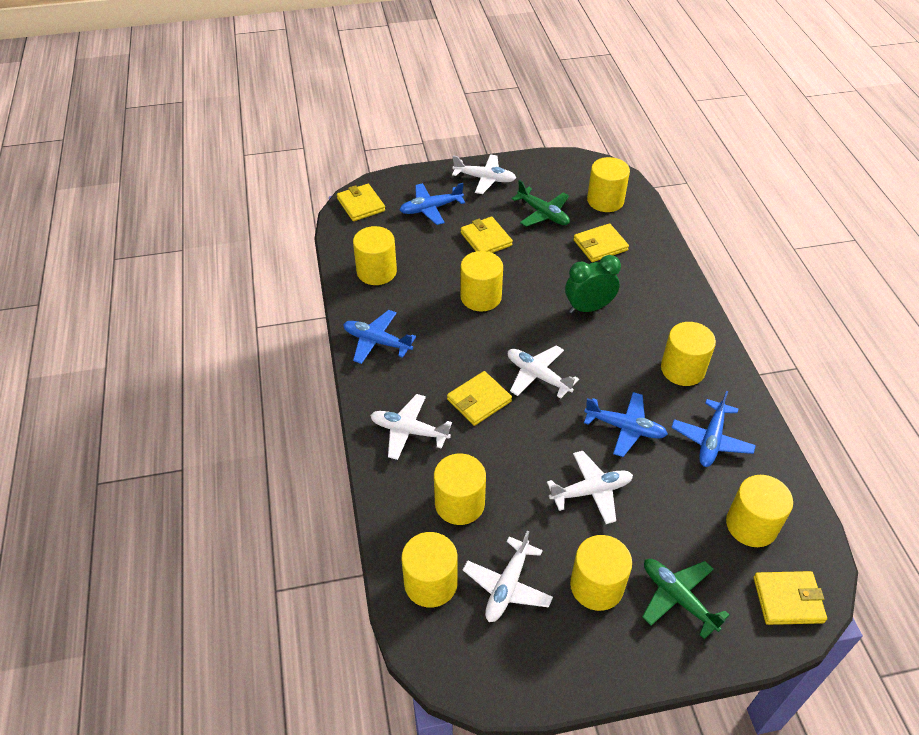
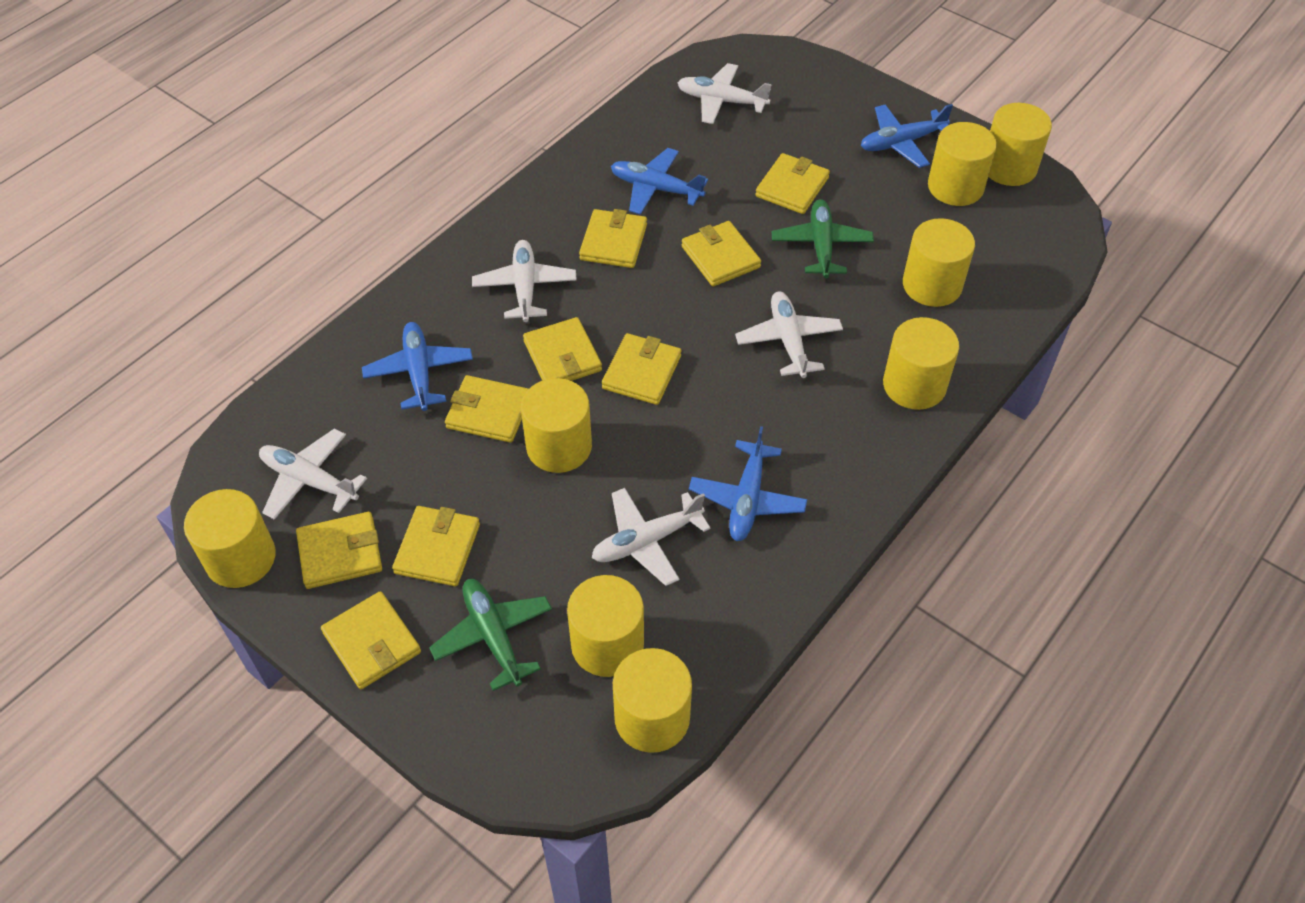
green clock: 1 -> 0
yellow wallet: 5 -> 9

